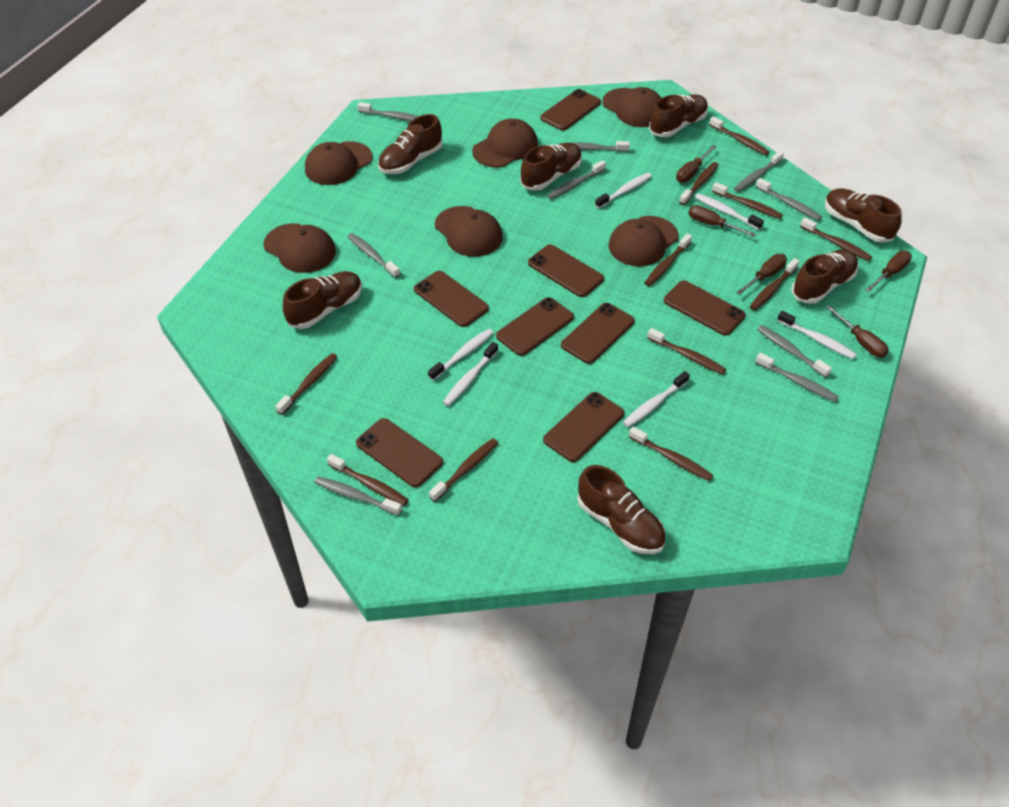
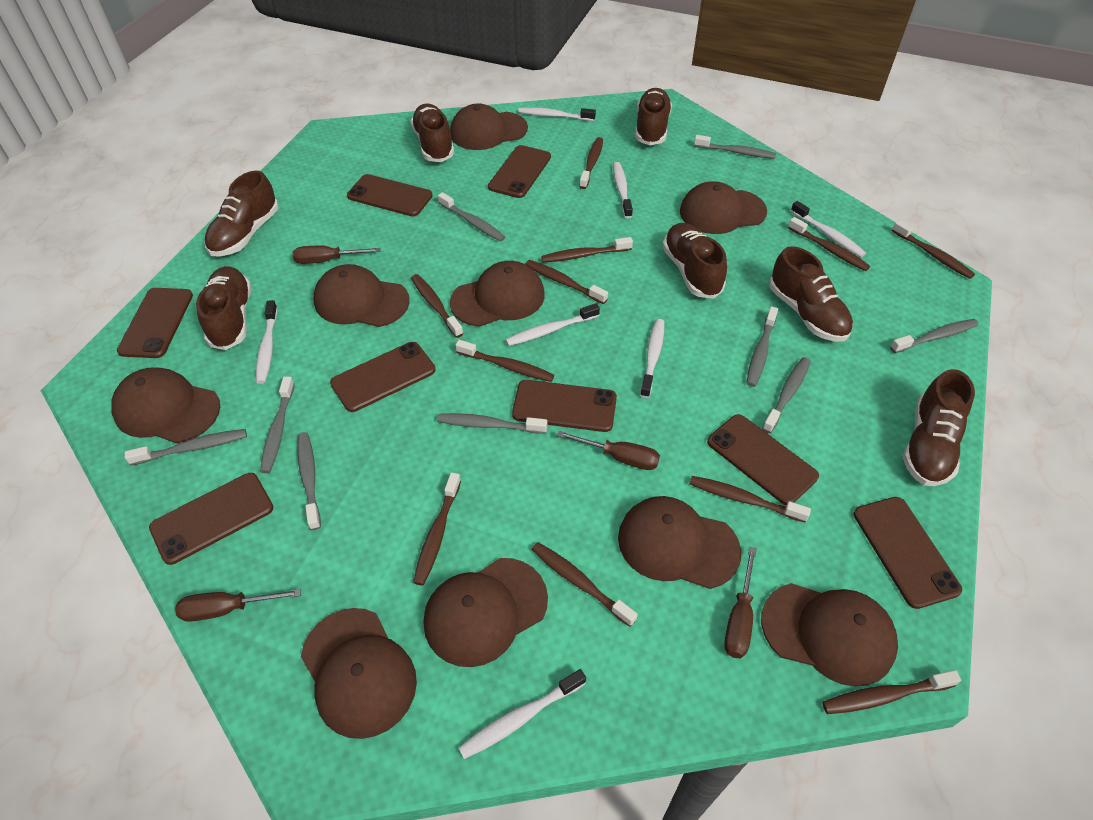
brown cap: 6 -> 9
brown screwdriver: 5 -> 4
white toothbrush: 6 -> 7

